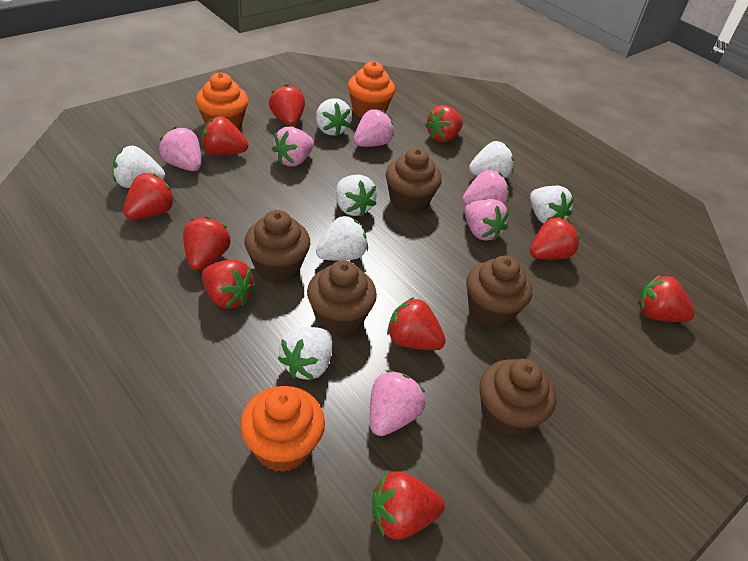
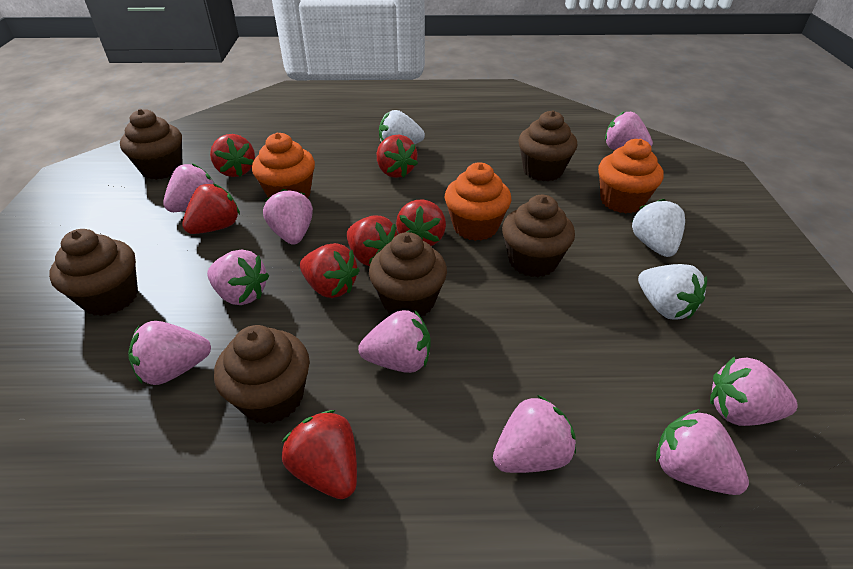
brown cupcake: 5 -> 6
pink strawberry: 6 -> 9
red strawberry: 10 -> 7
white strawberry: 7 -> 3

